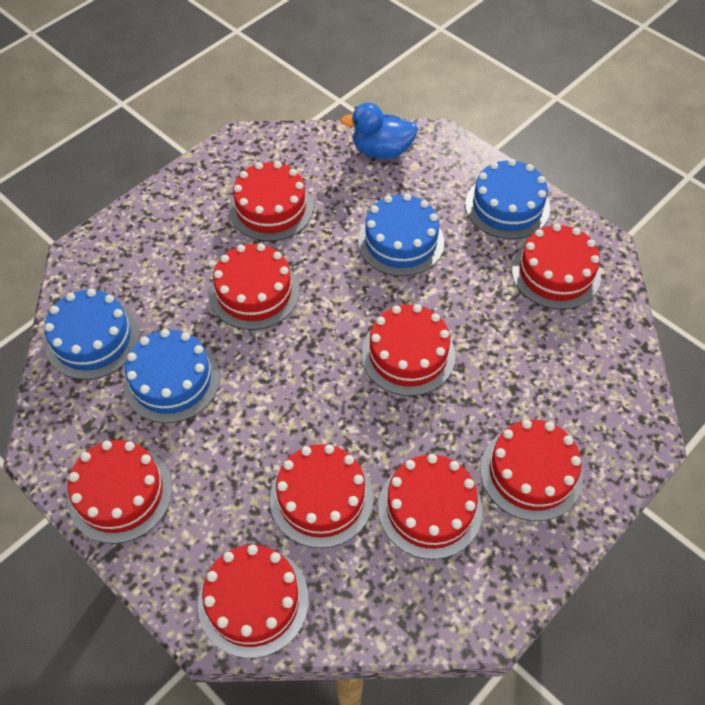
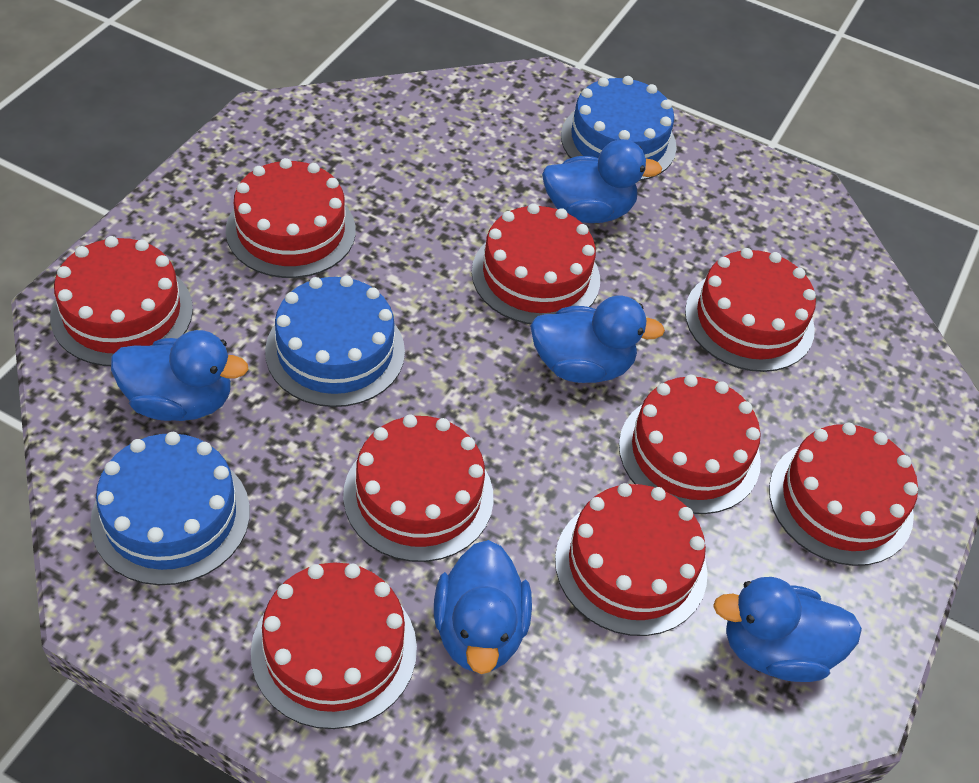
blue cake: 4 -> 3
blue duck: 1 -> 5

